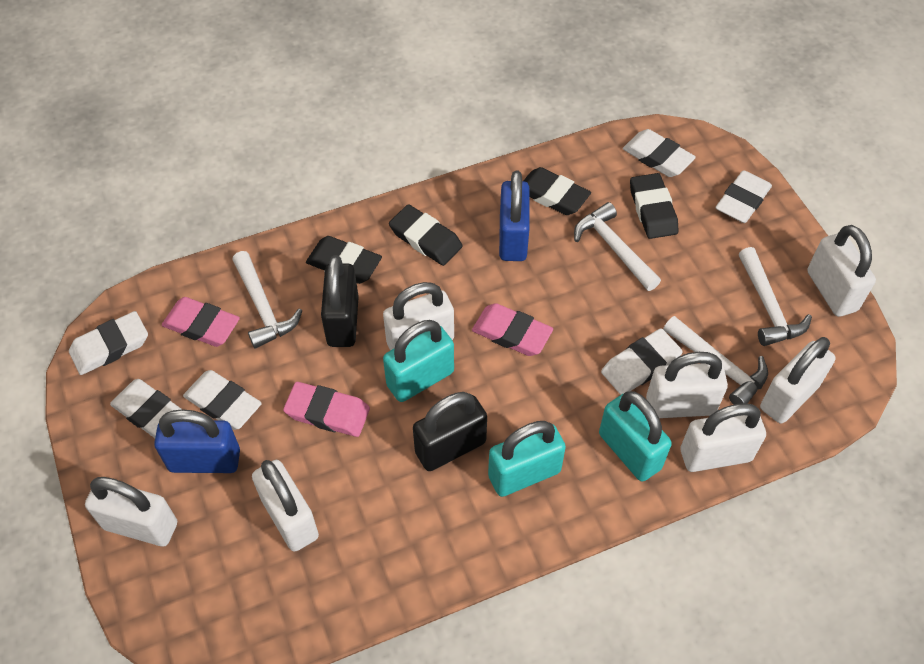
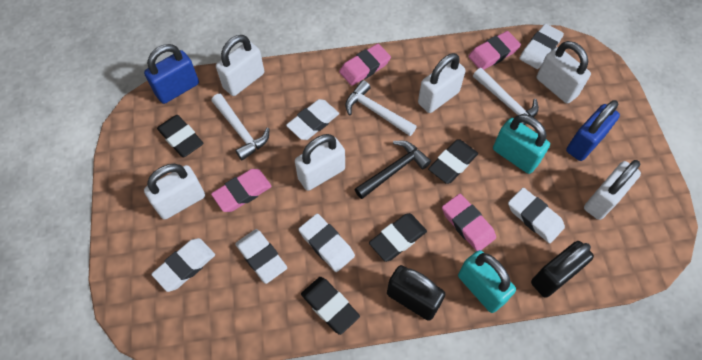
black hammer: 0 -> 1
pink eraser: 3 -> 4
turquoise padlock: 3 -> 2
white hammer: 4 -> 3
white padlock: 7 -> 6

